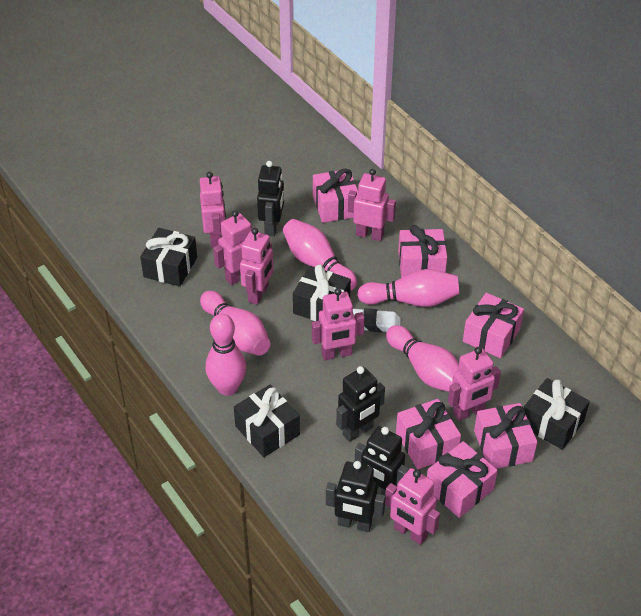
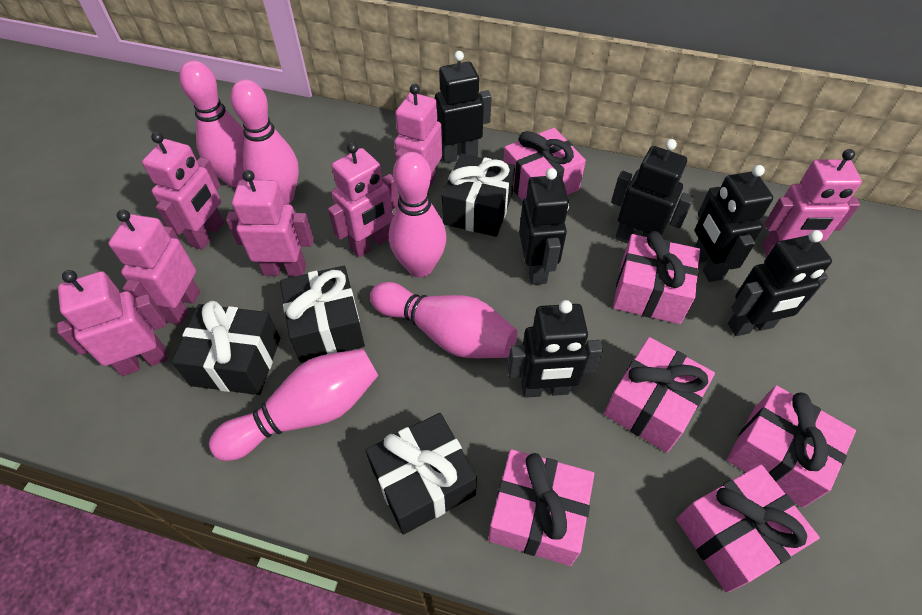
black robot: 4 -> 6
white eraser: 1 -> 0

